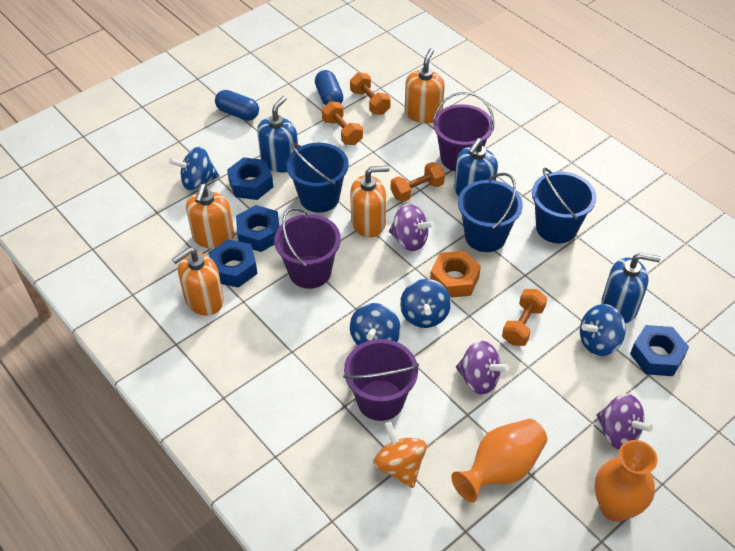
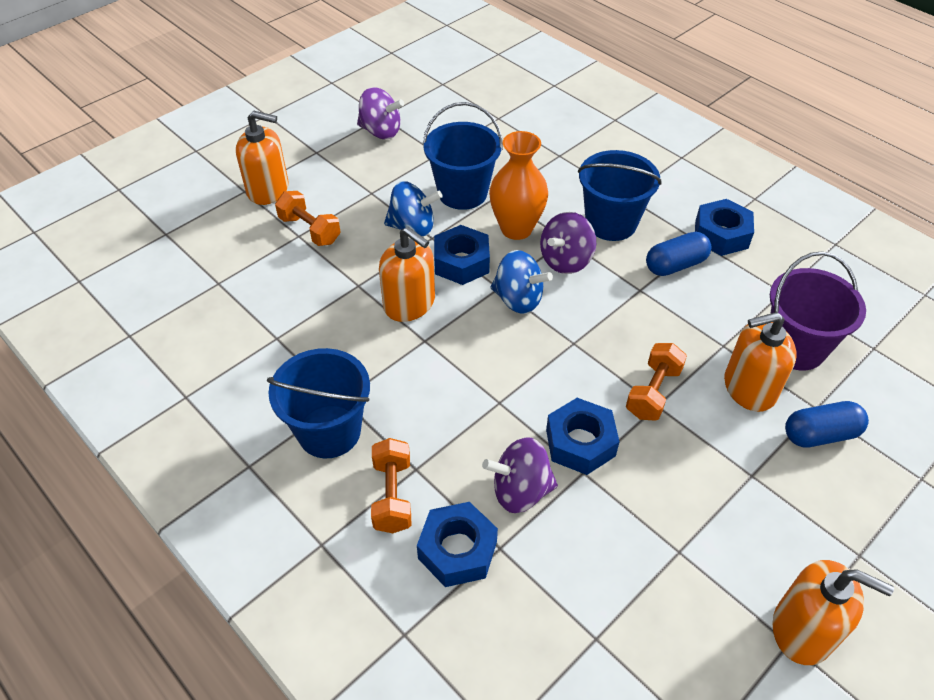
blue soap dispenser: 3 -> 0
blue spinning top: 4 -> 2
orange dumbbell: 4 -> 3
orange nut: 1 -> 0
orange spinning top: 1 -> 0
orange vase: 2 -> 1
purple bucket: 3 -> 1

